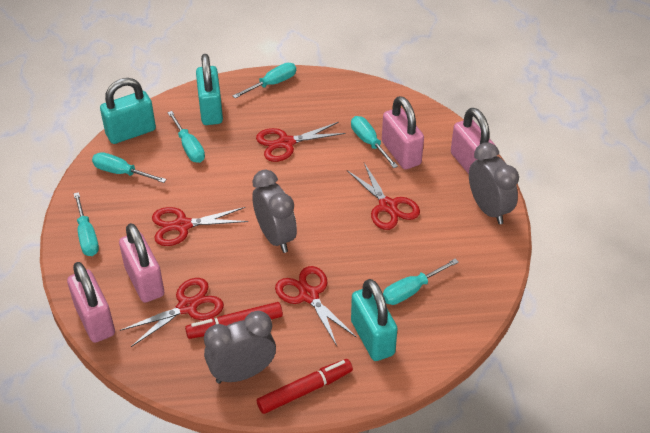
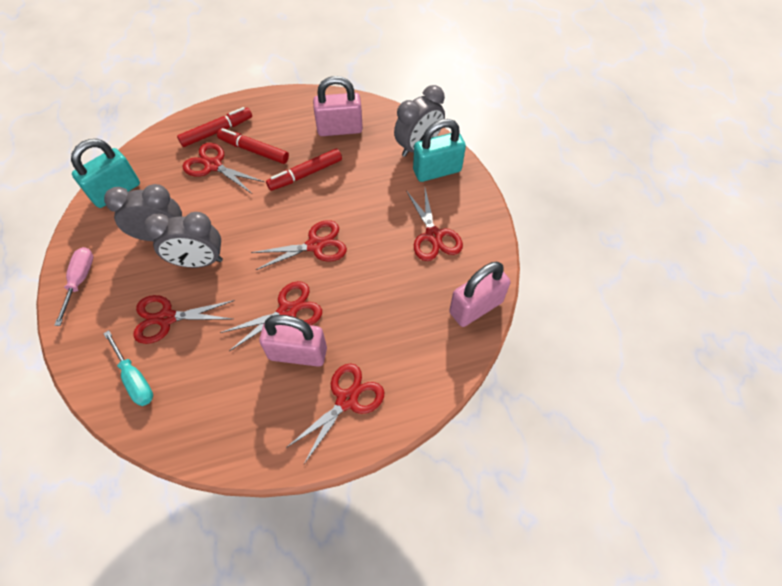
pink padlock: 4 -> 3
pink screwdriver: 0 -> 1
red marker: 2 -> 3
red scissors: 5 -> 6
turquoise padlock: 3 -> 2
turquoise screwdriver: 6 -> 1

